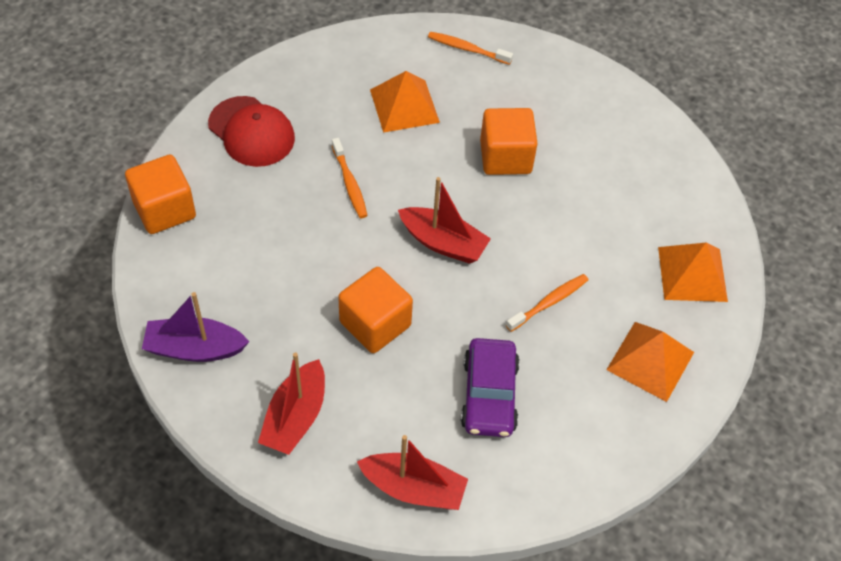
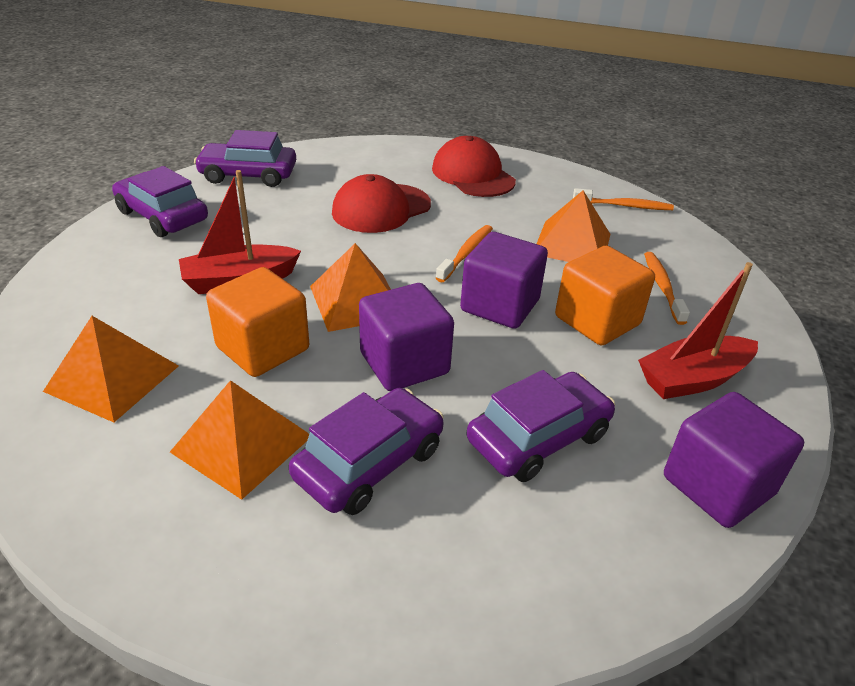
orange cube: 3 -> 2
orange pyramid: 3 -> 4
purple boat: 1 -> 0
purple car: 1 -> 4
purple cube: 0 -> 3
red boat: 3 -> 2
red cap: 1 -> 2

